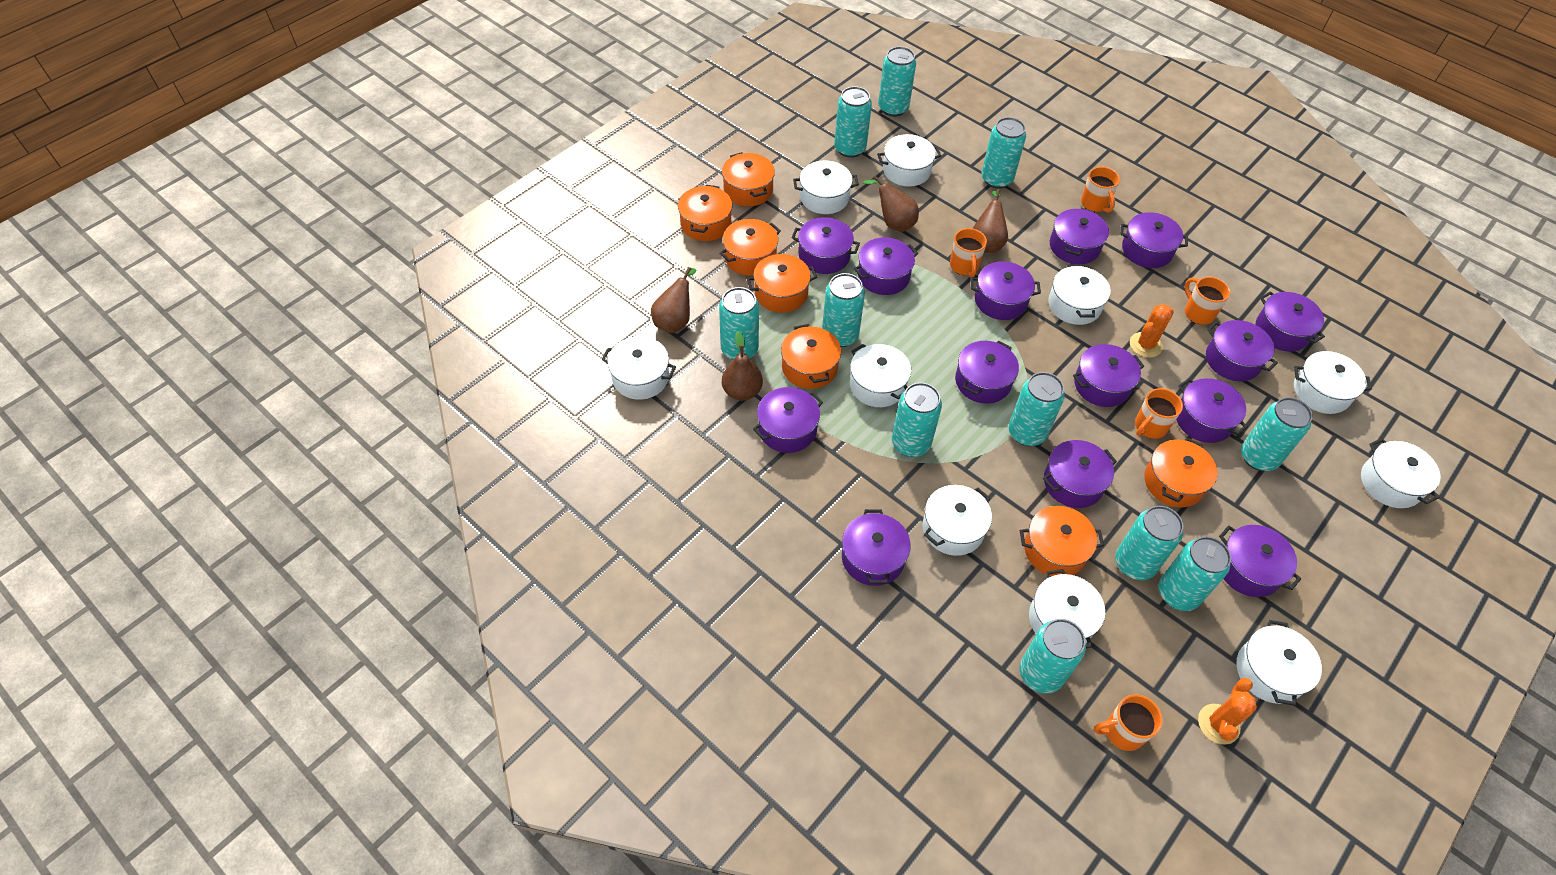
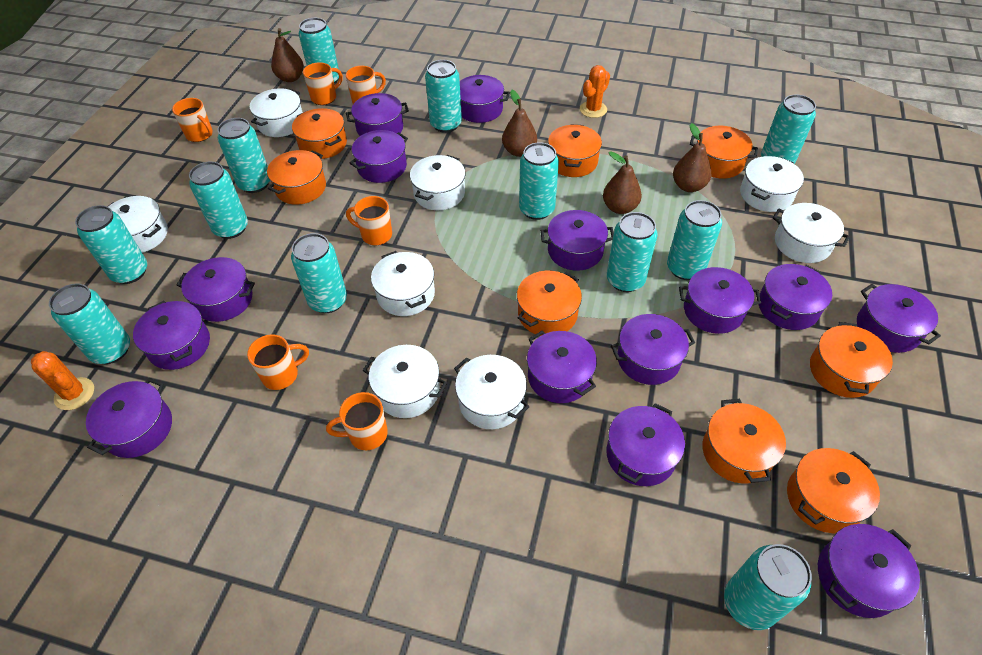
orange mug: 5 -> 6
orange pot: 7 -> 8
turquoise can: 11 -> 12
white pot: 10 -> 8

